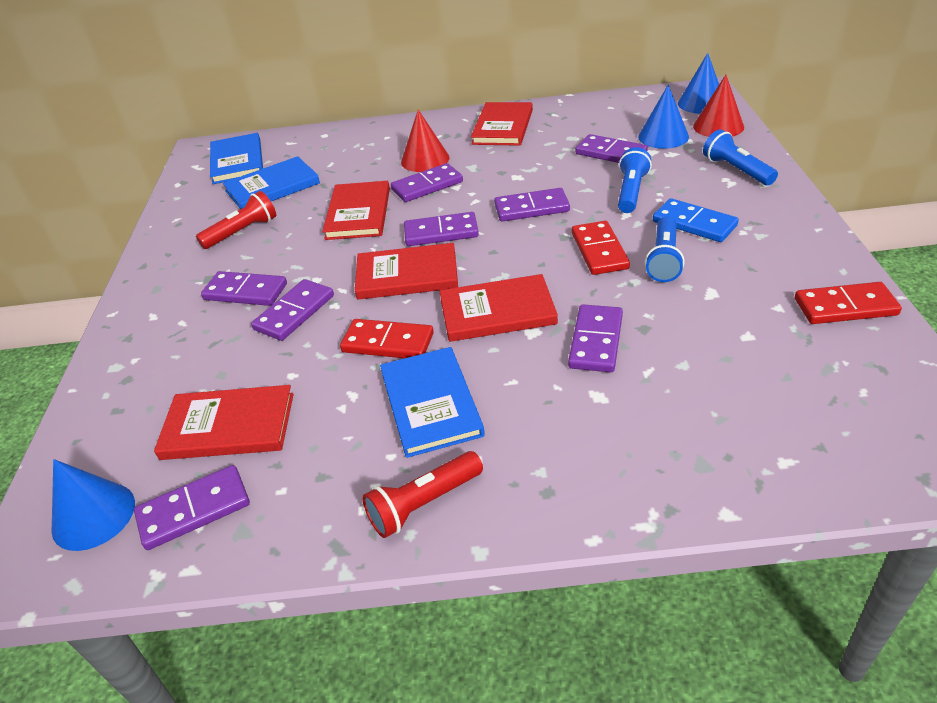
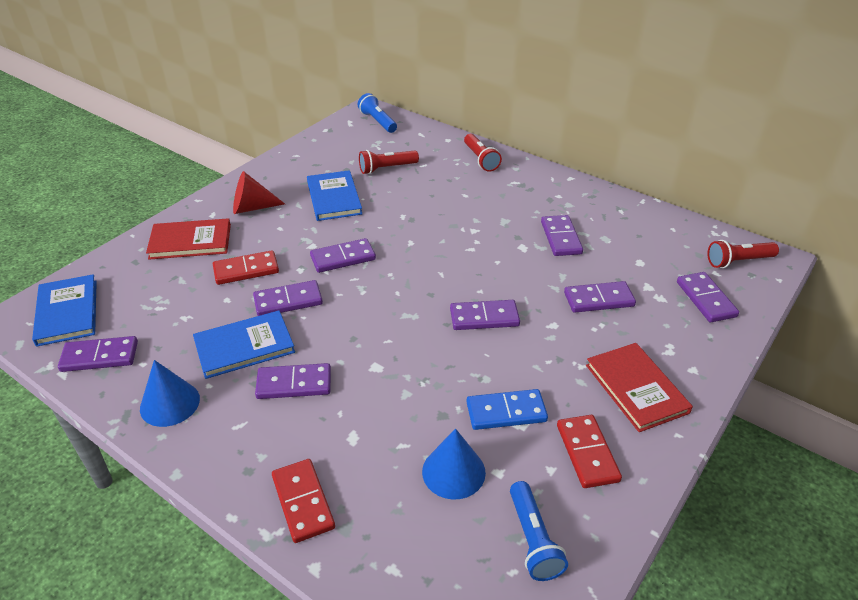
blue cone: 3 -> 2
blue flashlight: 3 -> 2
red book: 5 -> 2
red cone: 2 -> 1
red flashlight: 2 -> 3

